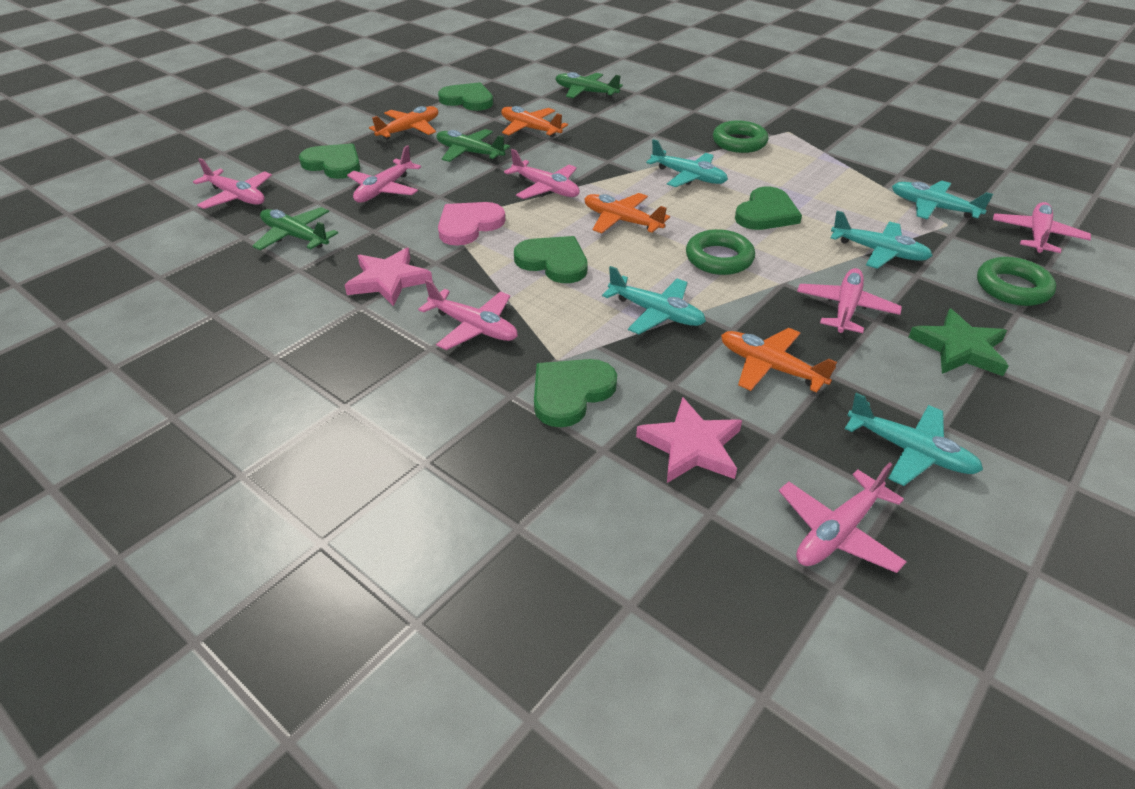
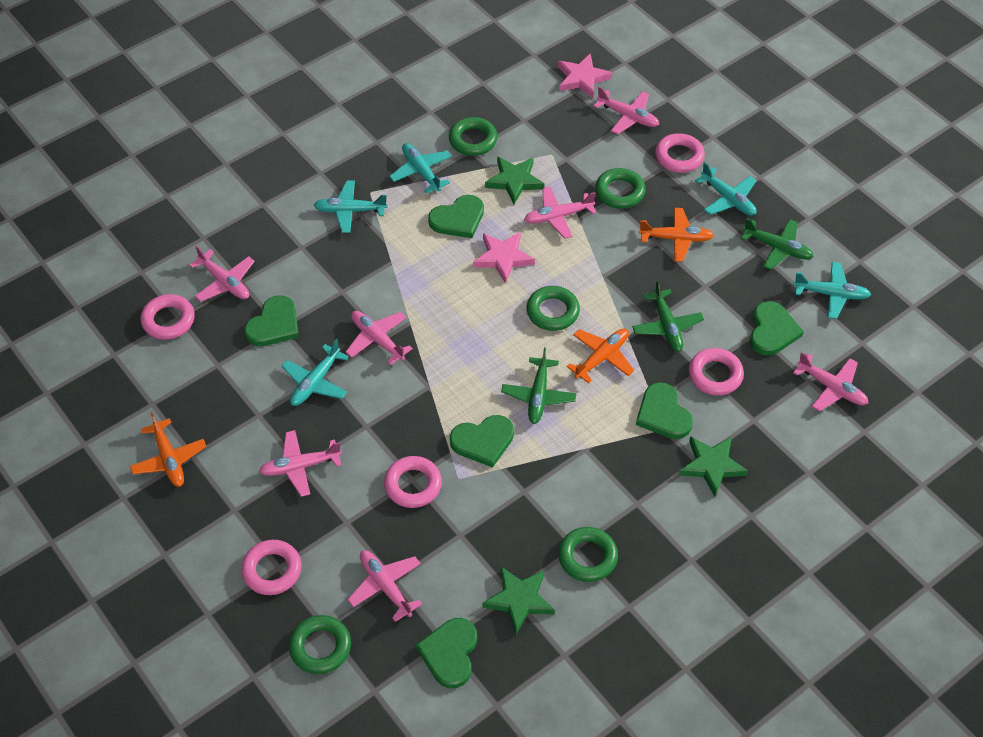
green heart: 5 -> 6
green ring: 3 -> 5
green star: 1 -> 3
orange plane: 4 -> 3
pink heart: 1 -> 0
pink ring: 0 -> 5

